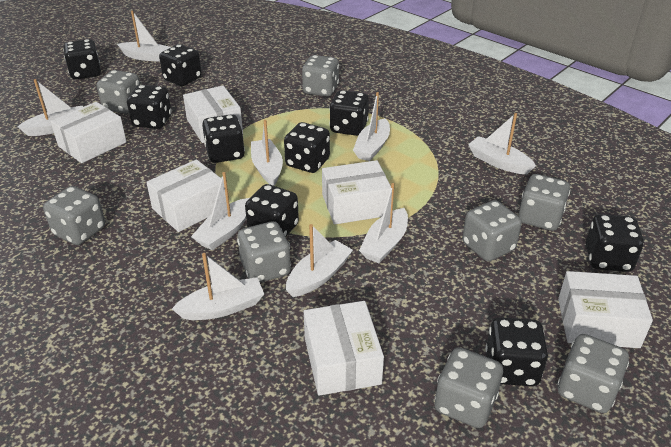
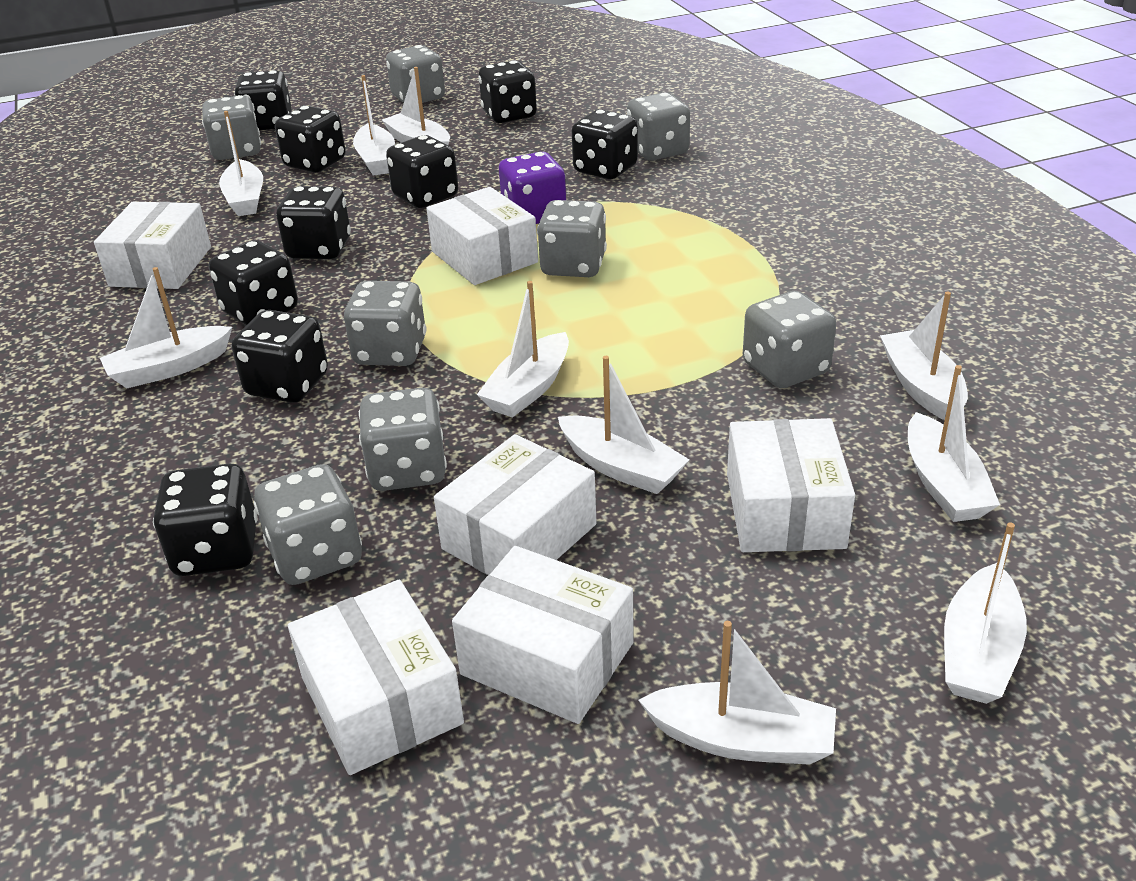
purple dice: 0 -> 1
white boat: 9 -> 10

